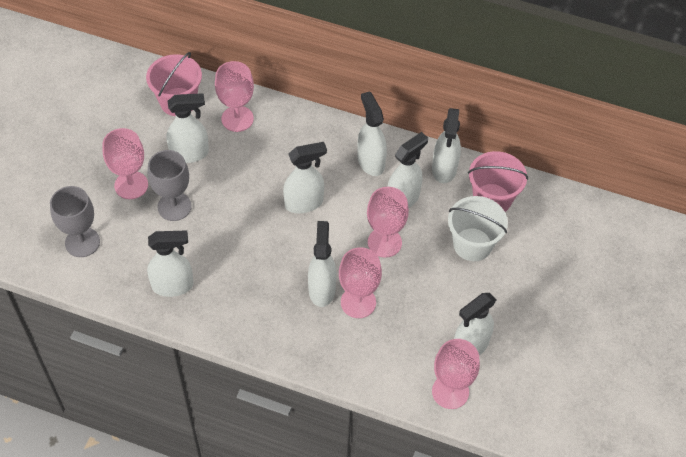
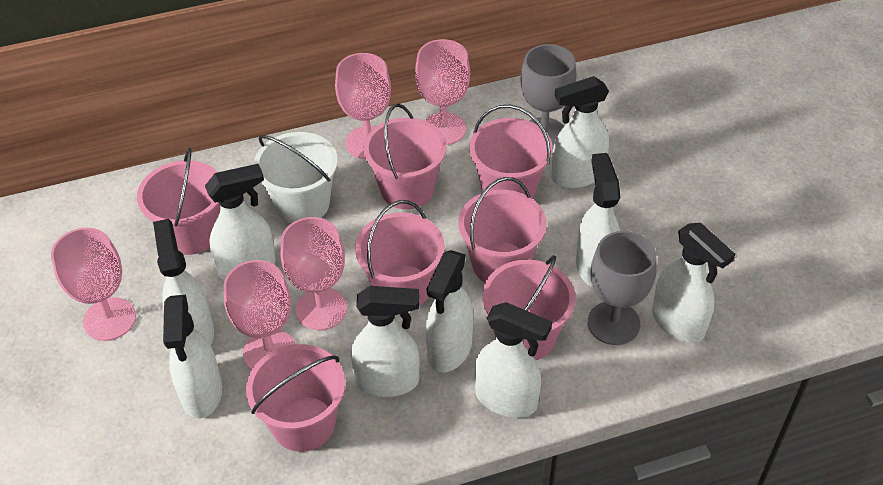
pink bucket: 2 -> 7
white spray bottle: 8 -> 9

